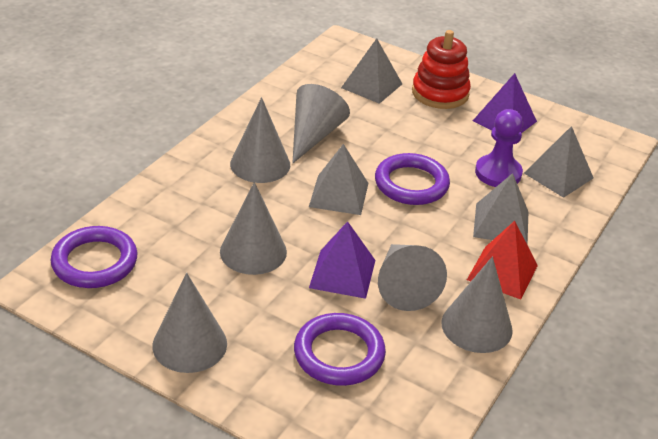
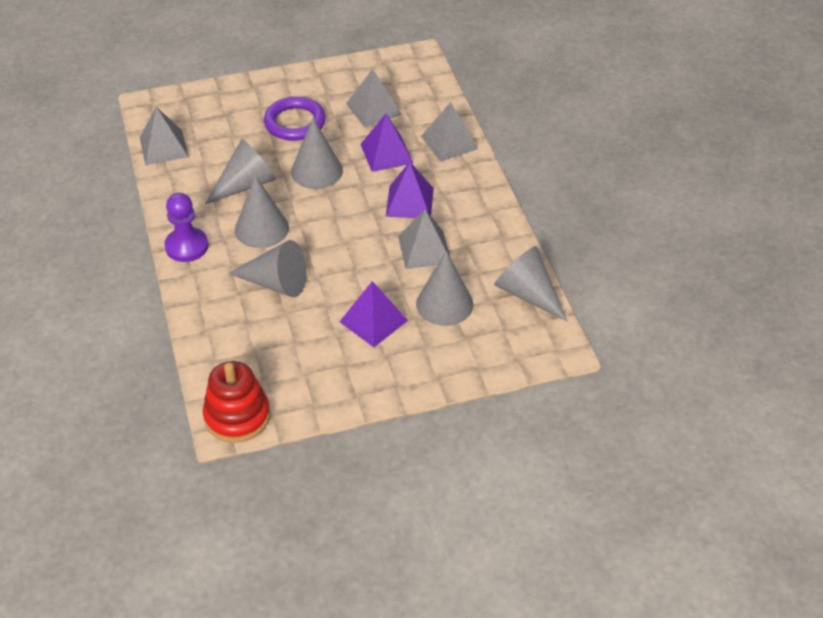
purple pyramid: 2 -> 3
purple ring: 3 -> 1
red pyramid: 1 -> 0

